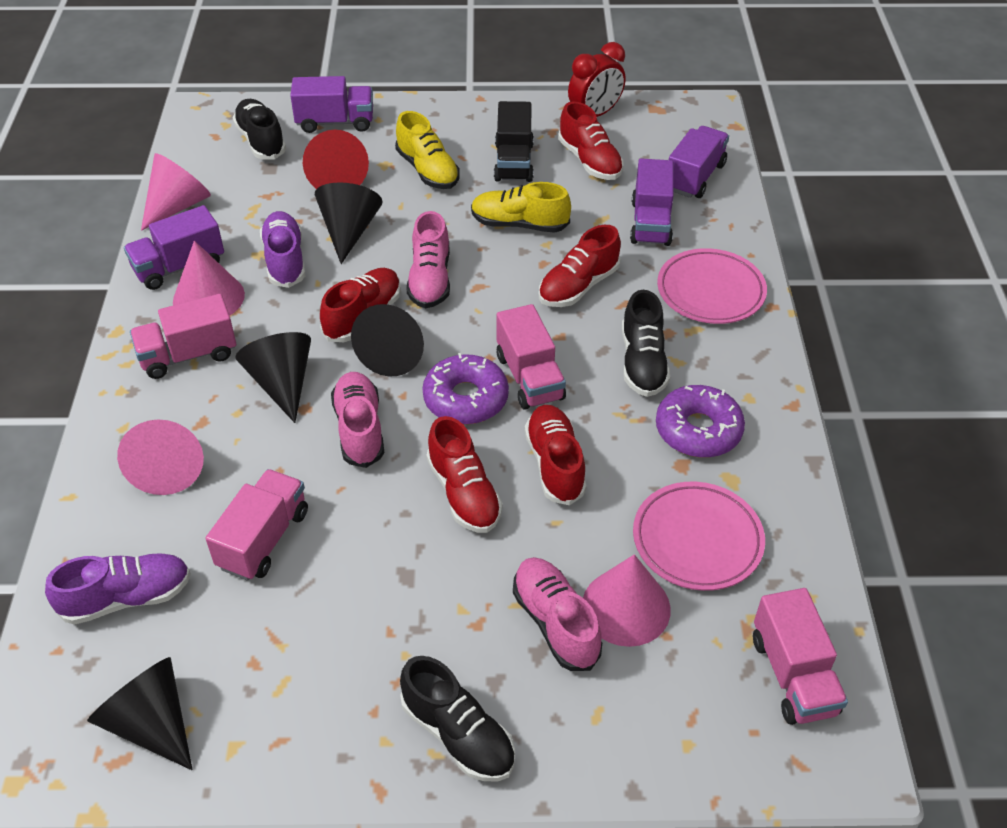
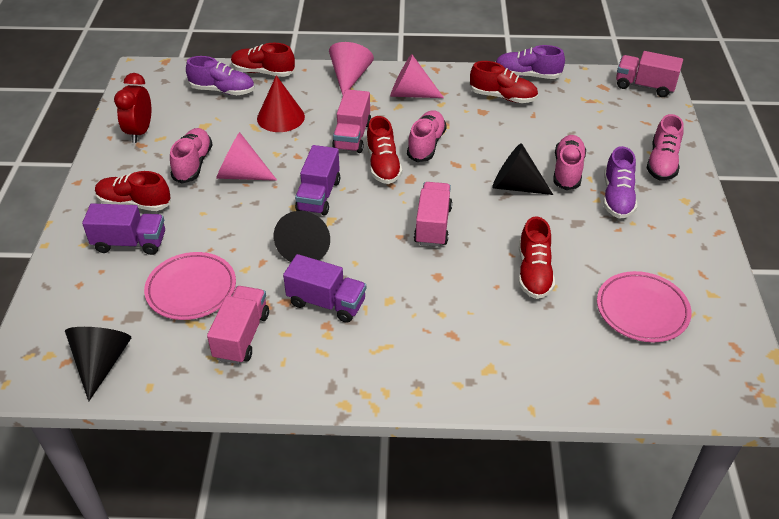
black cone: 4 -> 3
black shoe: 3 -> 0
black truck: 1 -> 0
pink cone: 4 -> 3
pink shoe: 3 -> 4
purple donut: 2 -> 0
purple shoe: 2 -> 3
purple truck: 4 -> 3
yellow shoe: 2 -> 0

